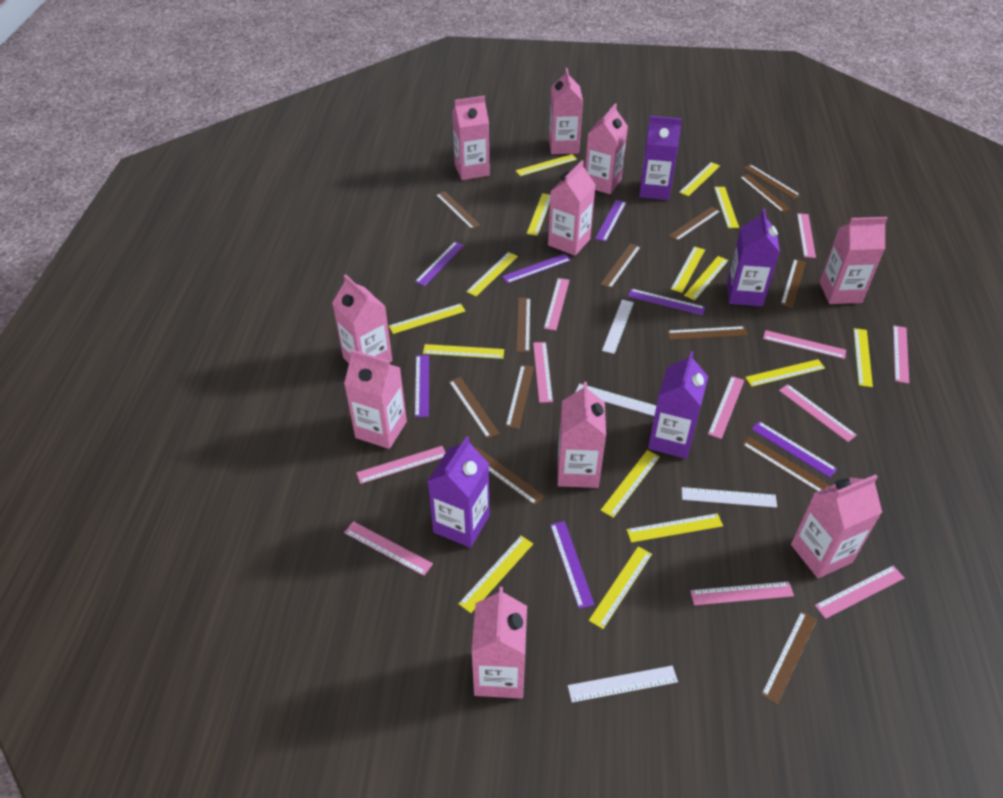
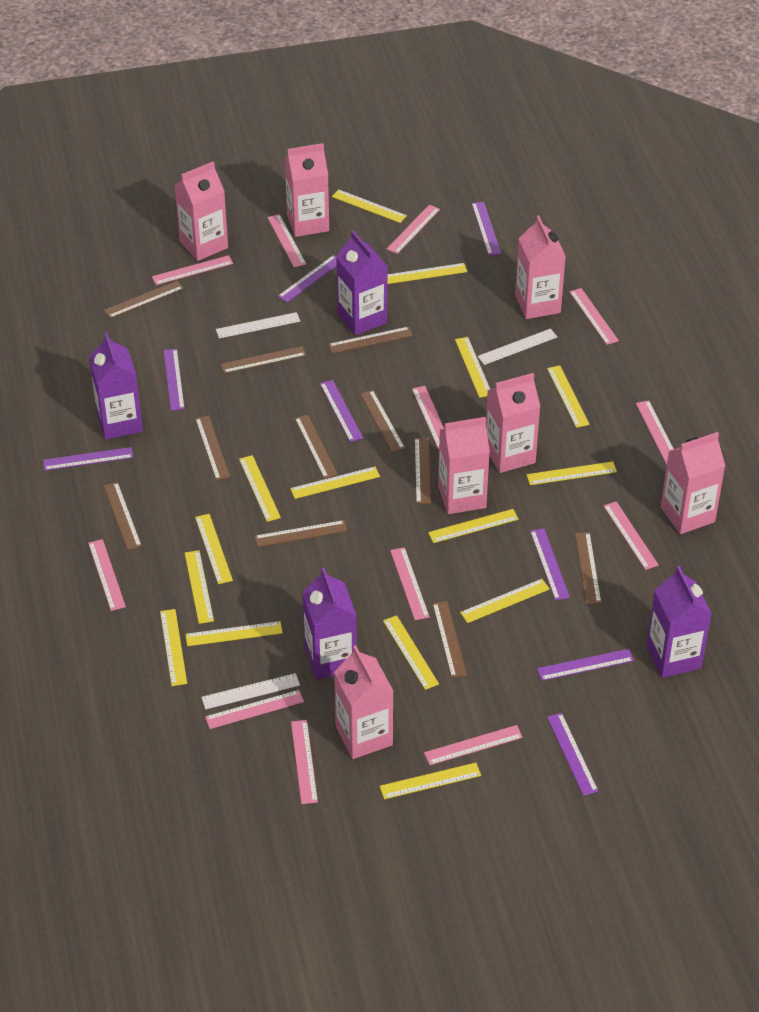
brown ruler: 13 -> 11
pink carton: 10 -> 7
pink ruler: 11 -> 12
purple ruler: 7 -> 8
white ruler: 4 -> 3

